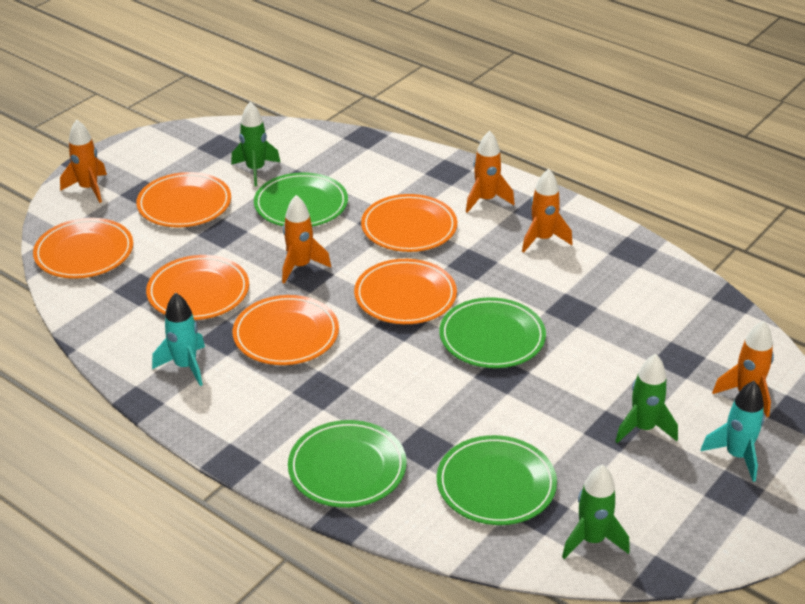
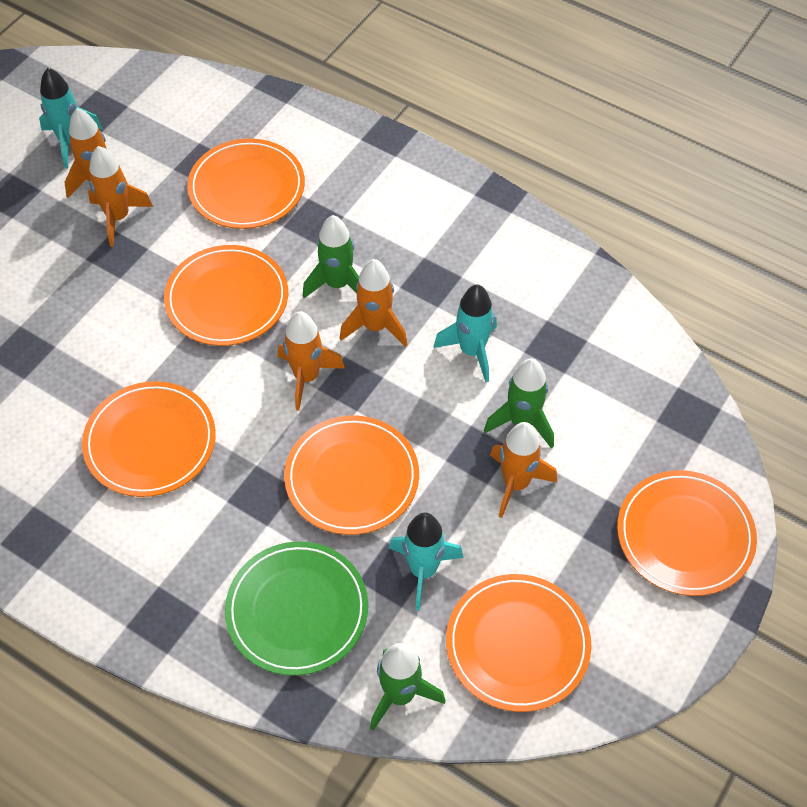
green plate: 4 -> 1
turquoise rocket: 2 -> 3

